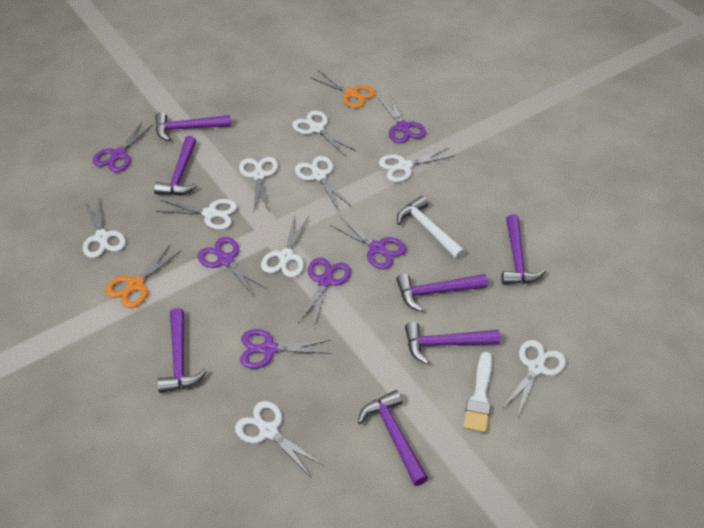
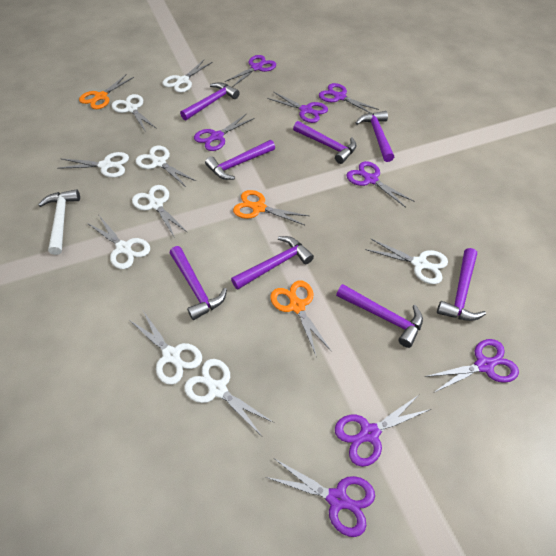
orange scissors: 2 -> 3
purple hammer: 7 -> 8
purple scissors: 6 -> 8
white brush: 1 -> 0

